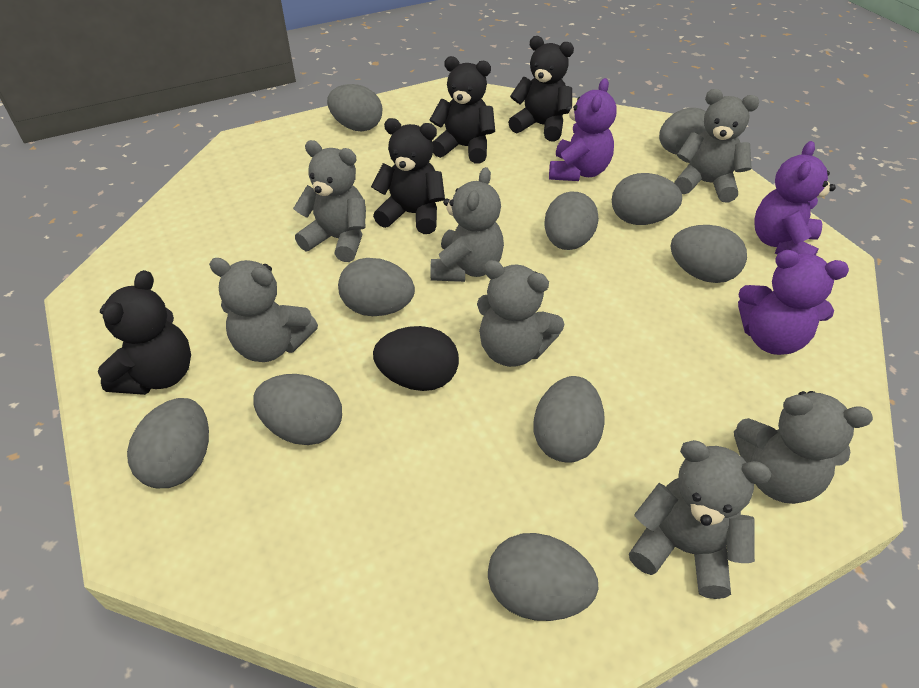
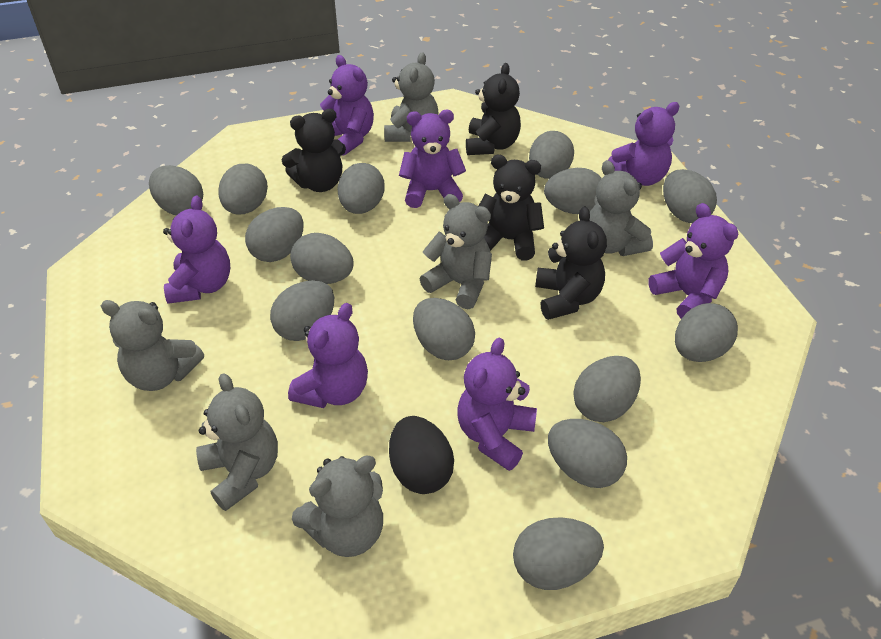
grey egg: 10 -> 14
grey teddy bear: 7 -> 6
purple teddy bear: 3 -> 7

